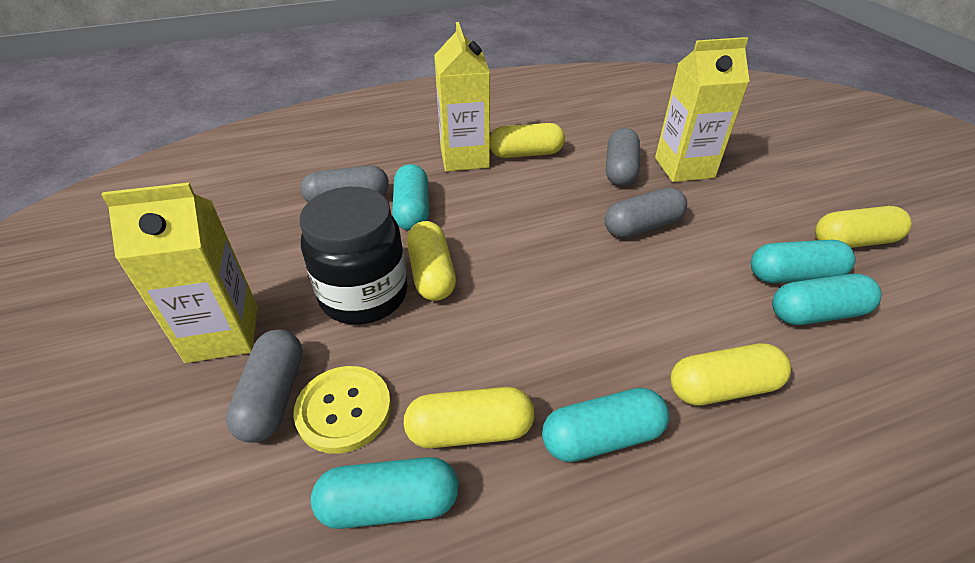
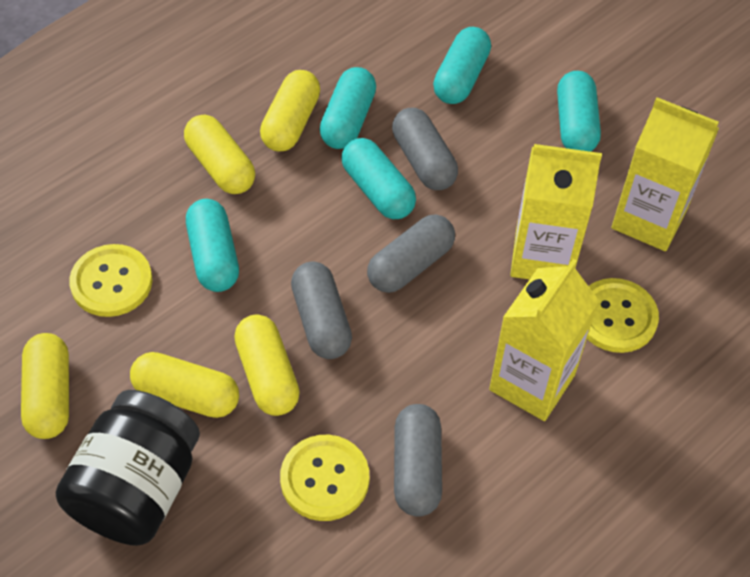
yellow button: 1 -> 3

